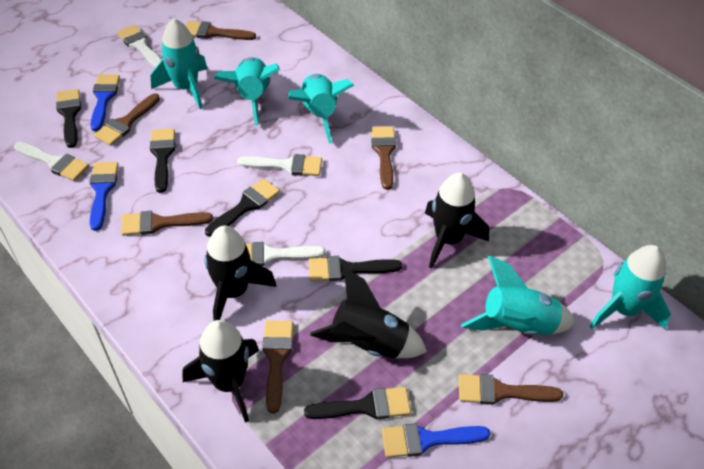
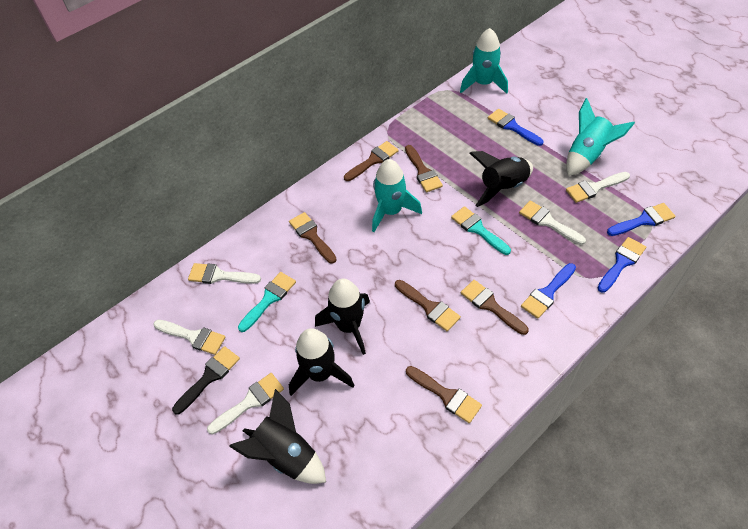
black brush: 5 -> 1
blue brush: 3 -> 4
turquoise brush: 0 -> 2
turquoise rocket: 5 -> 3
white brush: 4 -> 5

